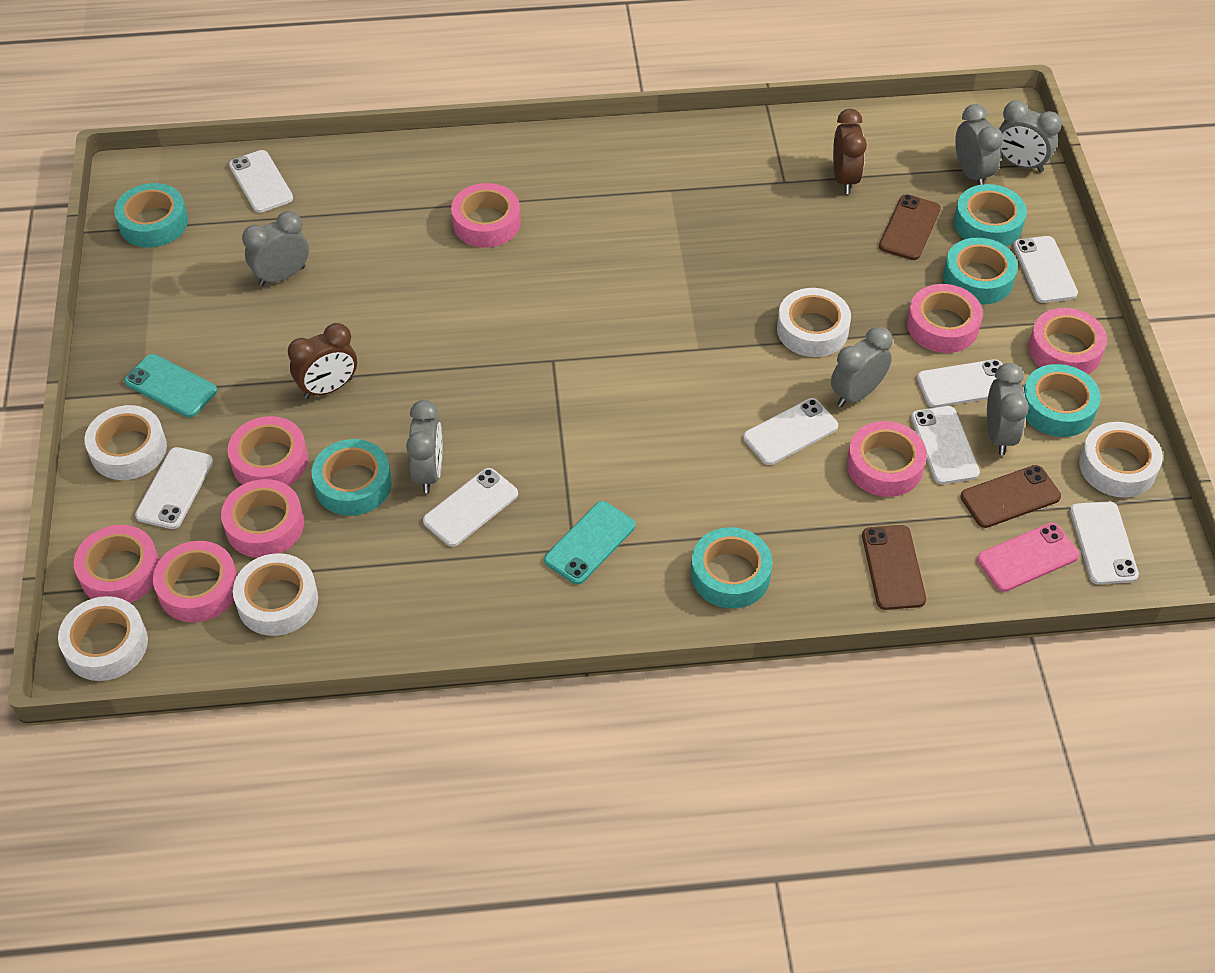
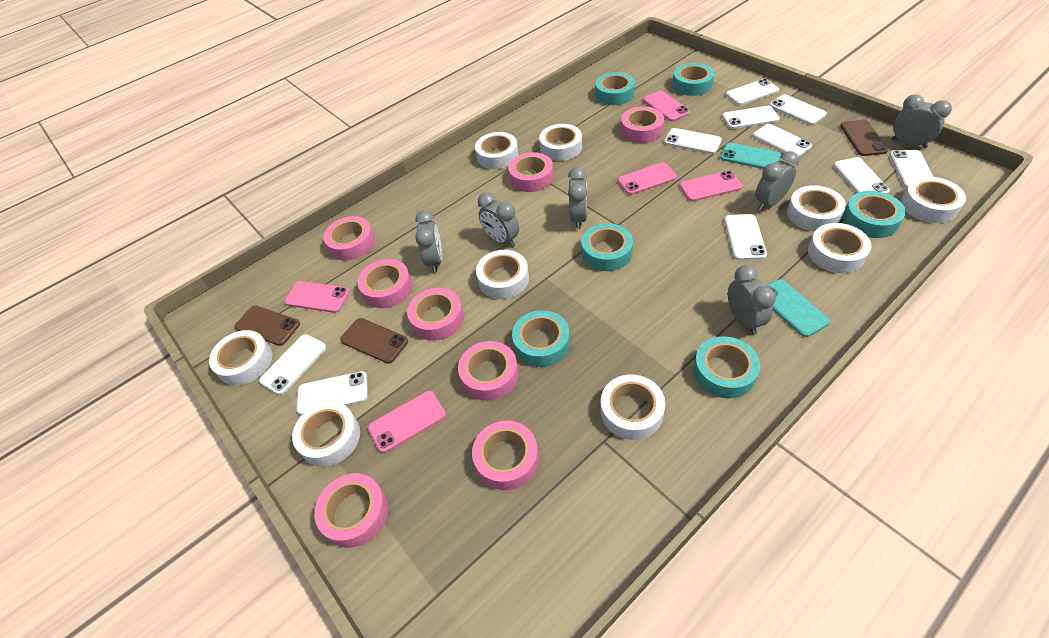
brown clock: 2 -> 0
pink phone: 1 -> 5
white phone: 8 -> 10
white tape: 5 -> 9

